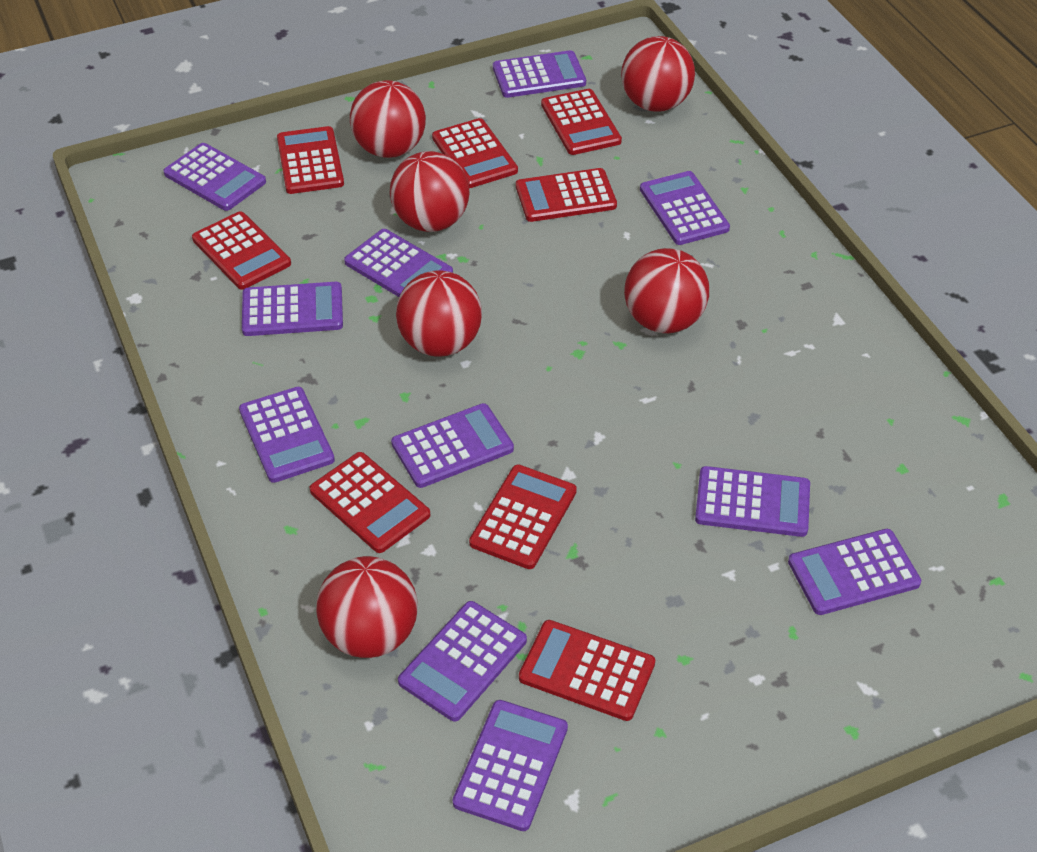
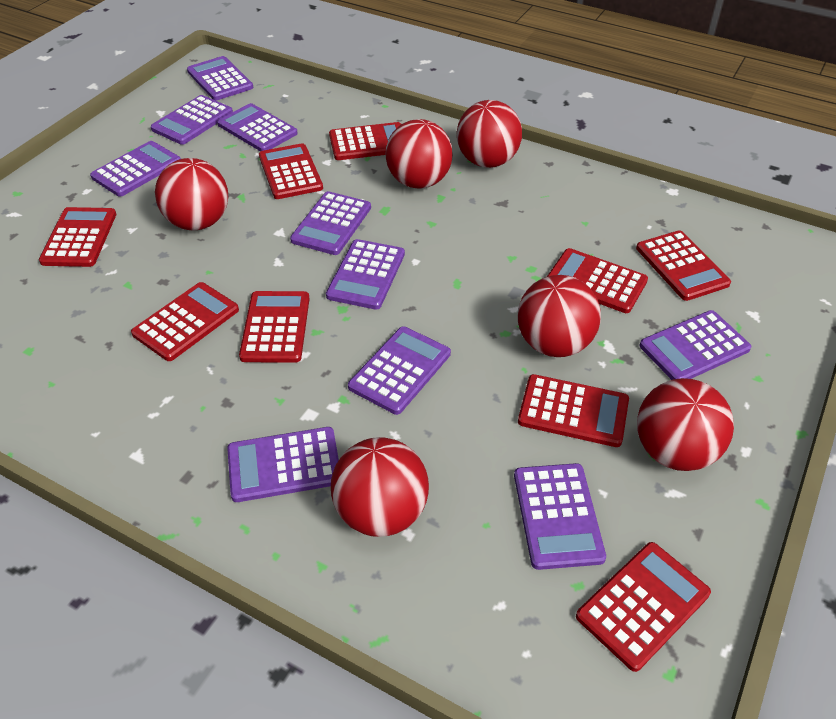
purple calculator: 11 -> 10
red calculator: 8 -> 9

